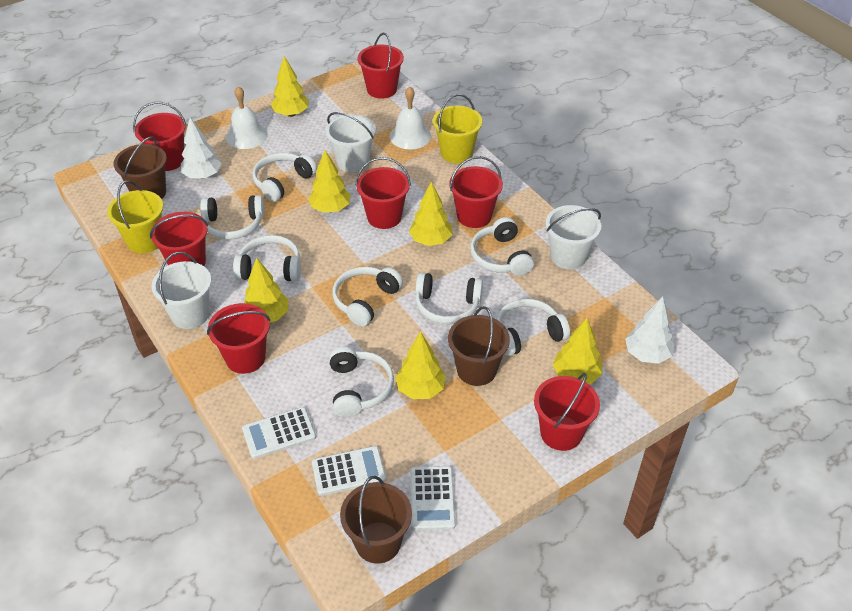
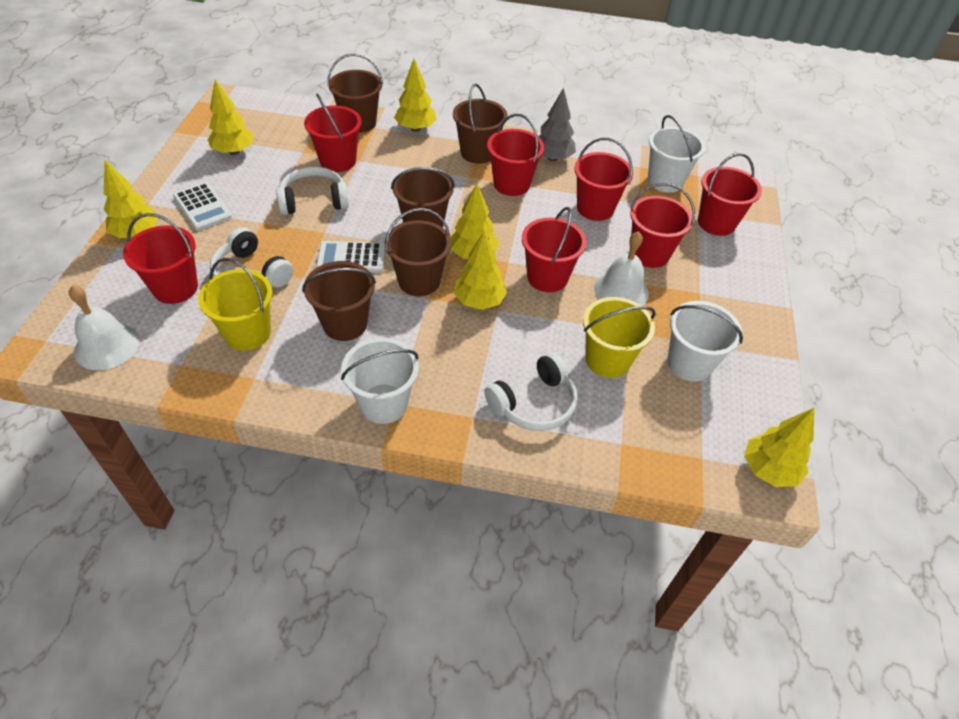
brown bucket: 3 -> 5
grey tree: 0 -> 1
white calculator: 3 -> 2
white headphones: 8 -> 3
white tree: 2 -> 0

